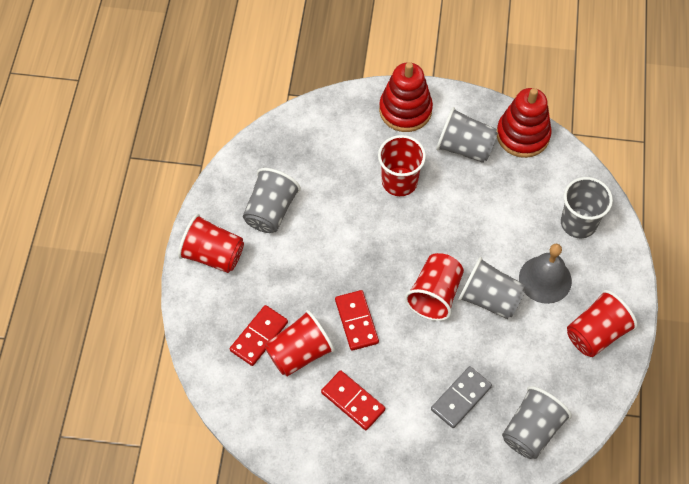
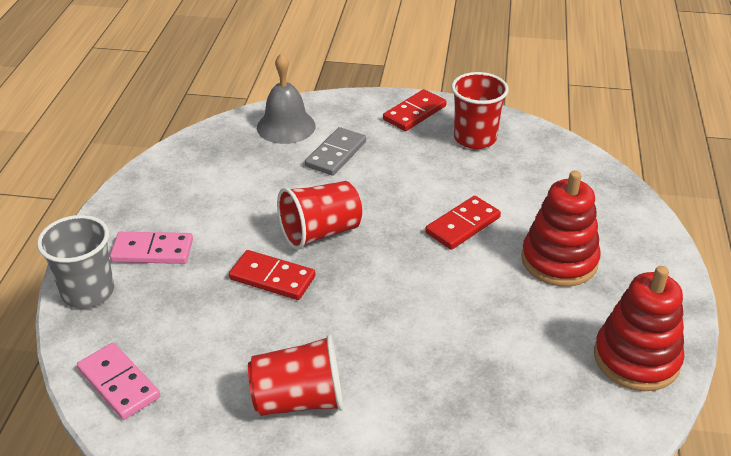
grey cup: 5 -> 1
pink domino: 0 -> 2
red cup: 5 -> 3

